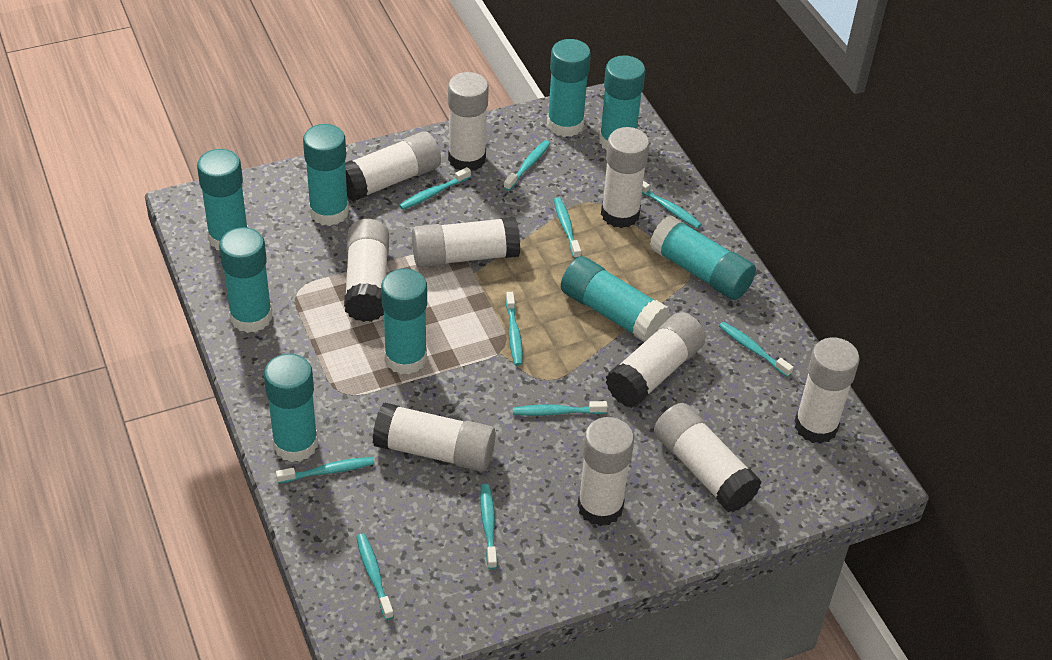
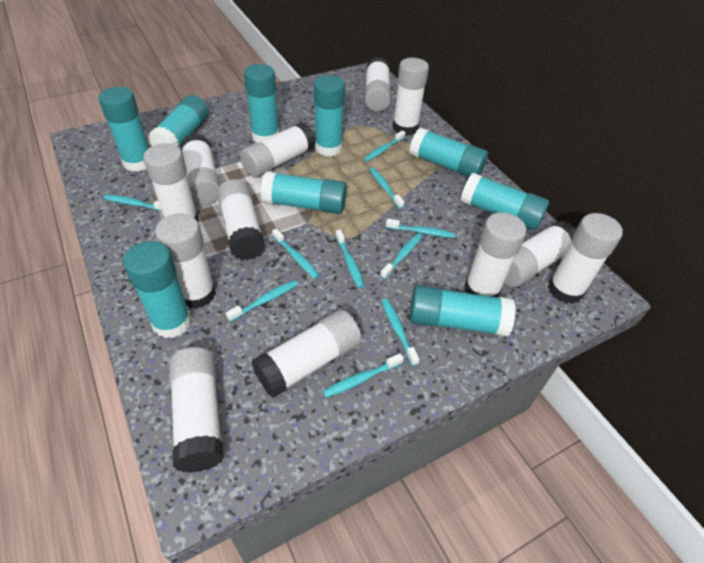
white glue stick: 10 -> 12

